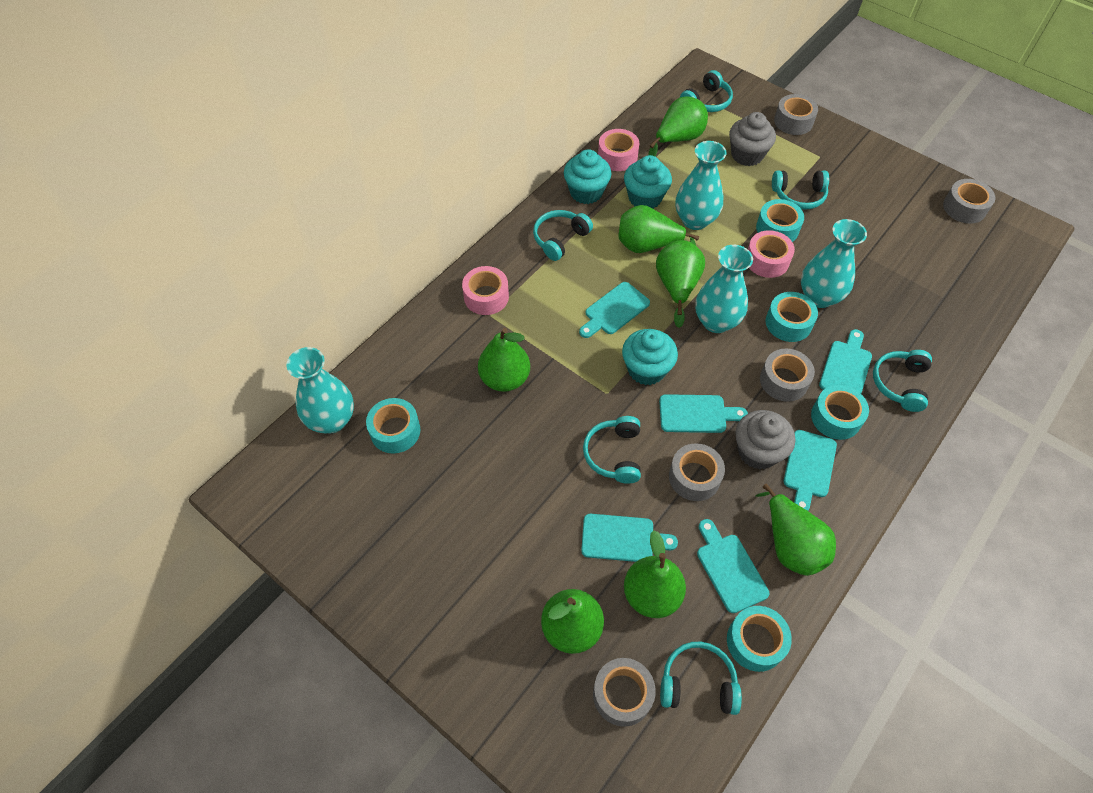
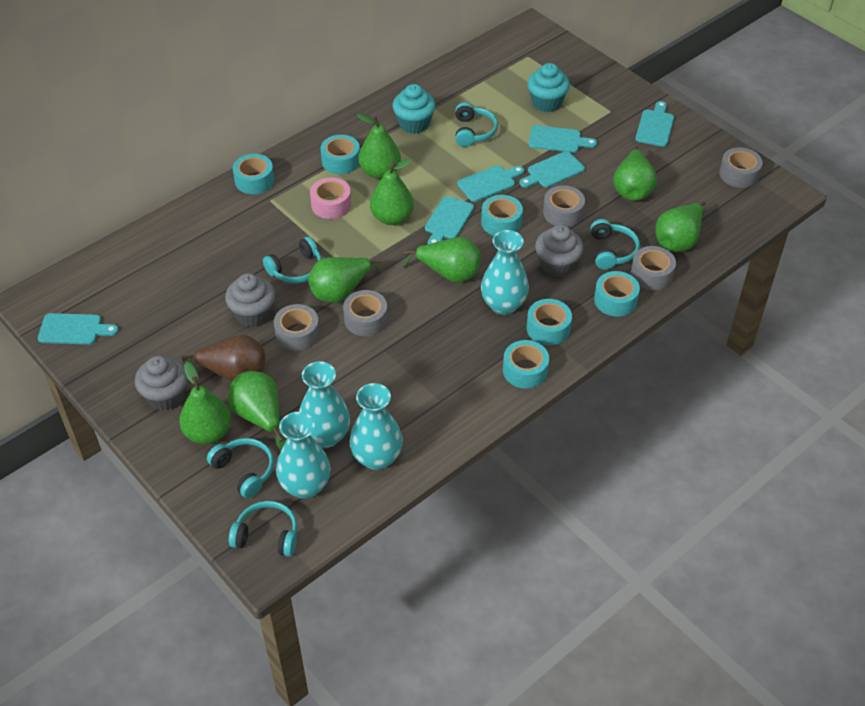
brown pear: 0 -> 1
green pear: 7 -> 8
grey cupcake: 2 -> 3
pink tape: 3 -> 1
turquoise cupcake: 3 -> 2
turquoise headphones: 6 -> 5
turquoise tape: 5 -> 6

